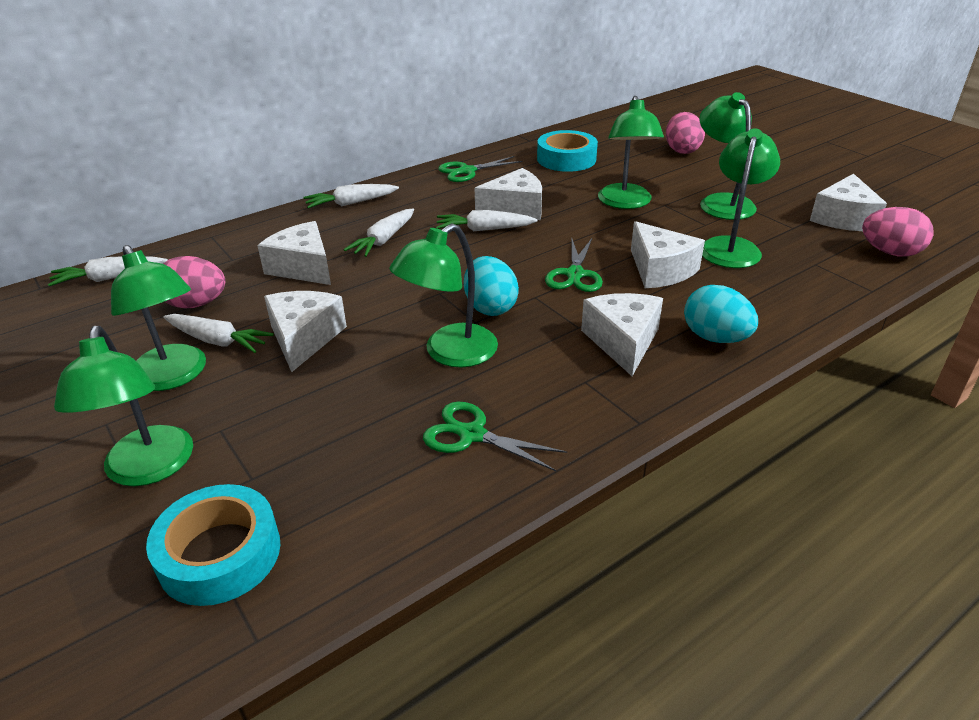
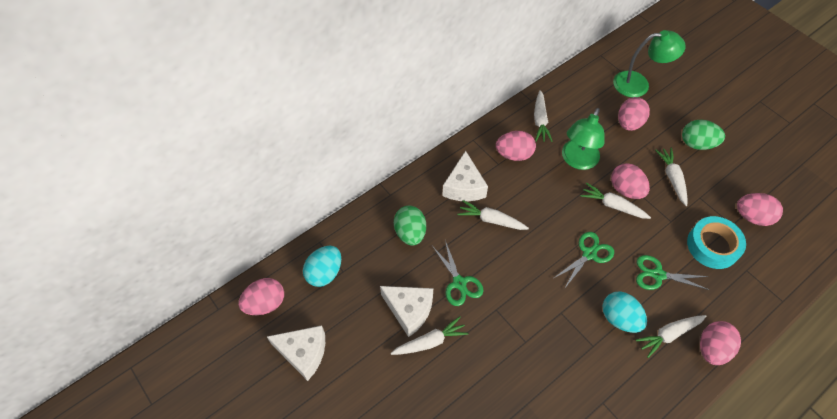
green egg: 0 -> 2
green lamp: 6 -> 2
pink egg: 3 -> 6
turquoise tape: 2 -> 1
white carrot: 5 -> 6
white cheese: 6 -> 3

